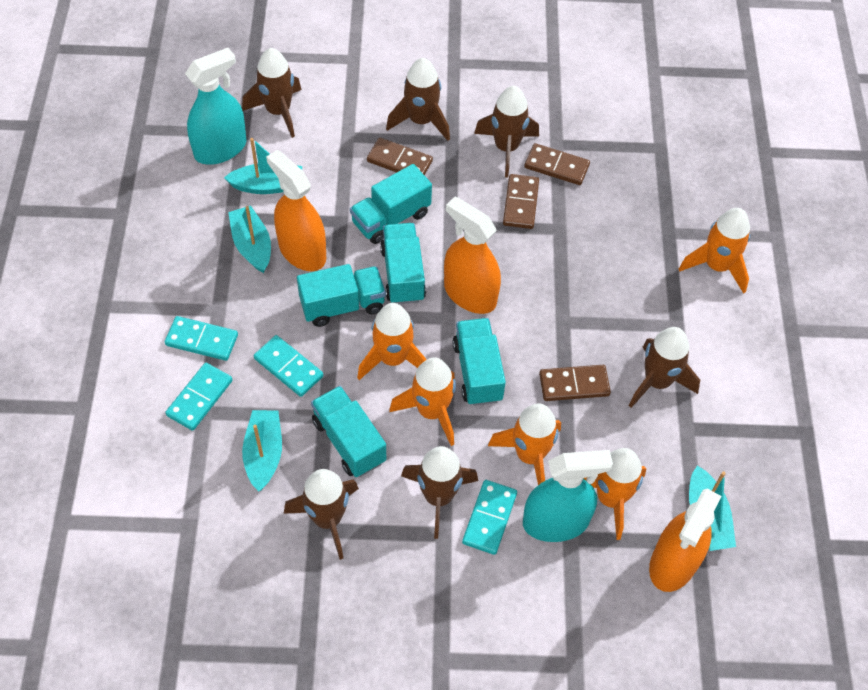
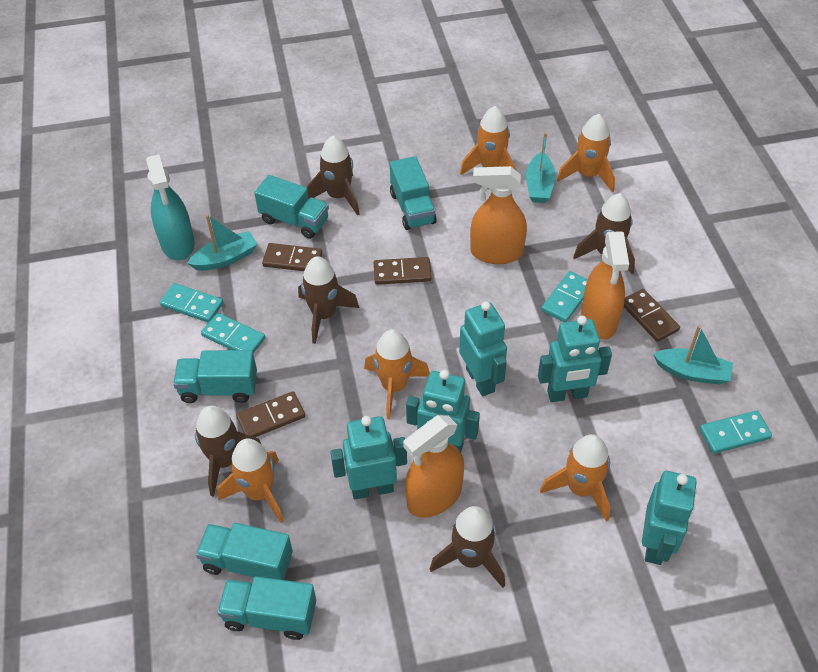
brown rocket: 6 -> 5
turquoise boat: 4 -> 3
turquoise robot: 0 -> 5
turquoise spray bottle: 2 -> 1

